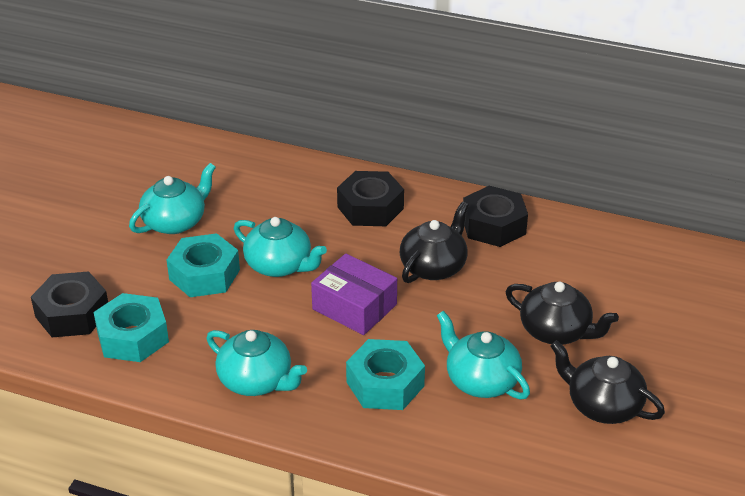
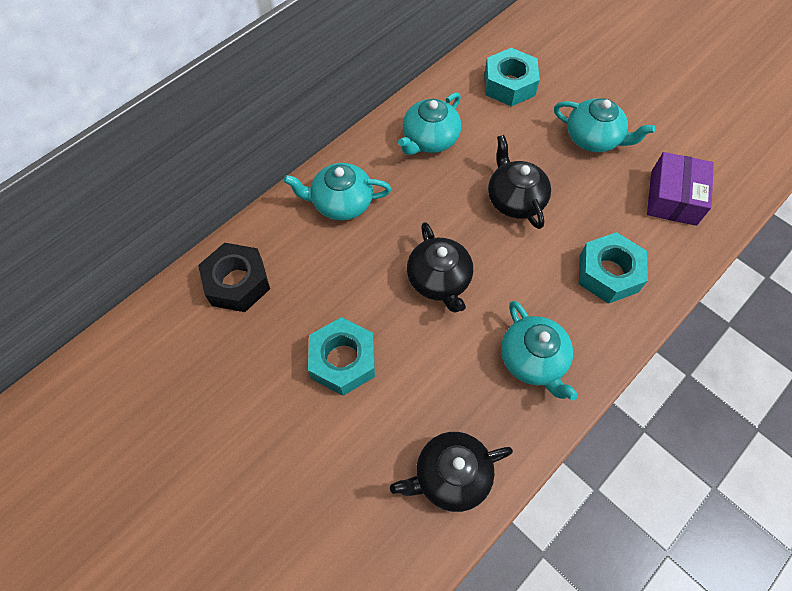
black nut: 3 -> 1

